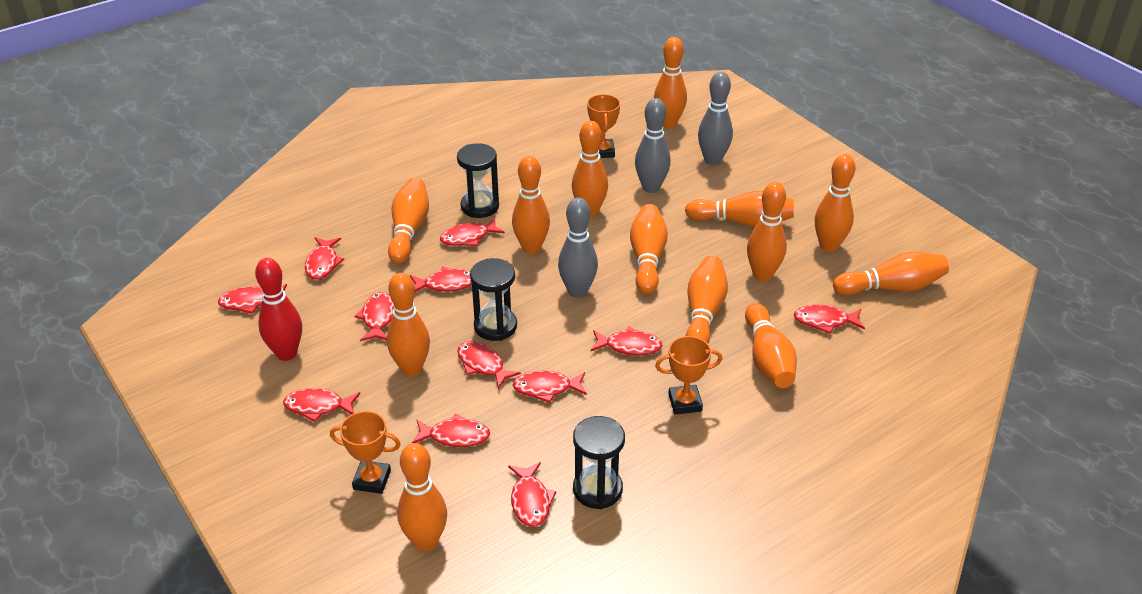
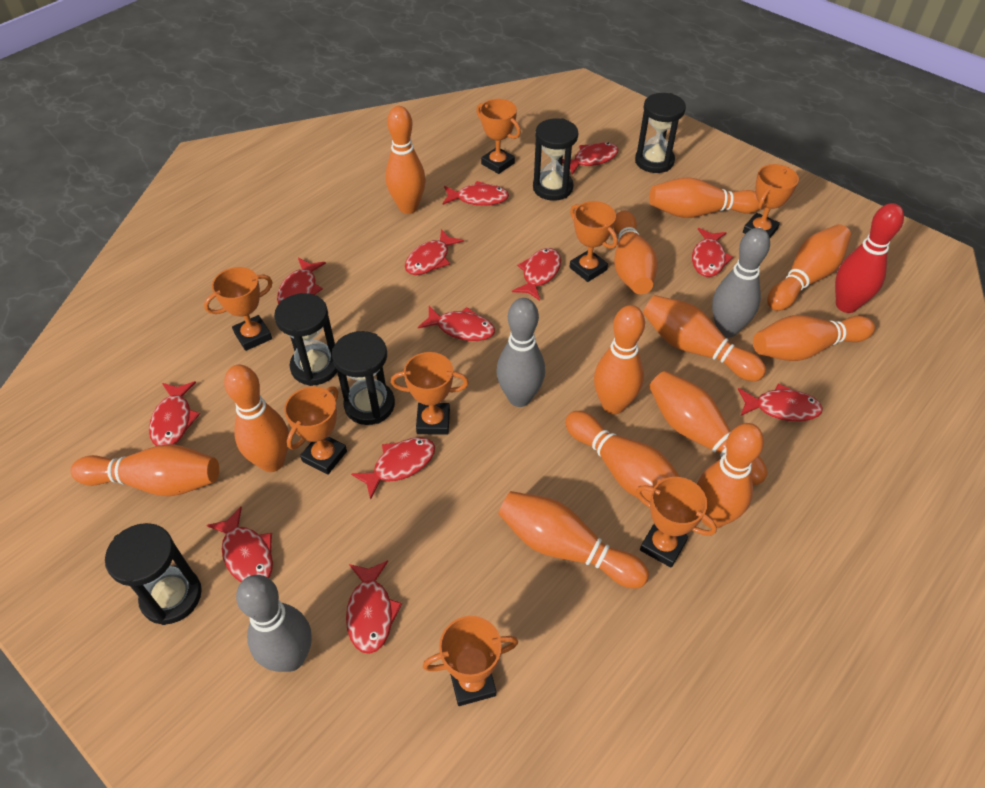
black hourglass: 3 -> 5
orange trophy: 3 -> 8

